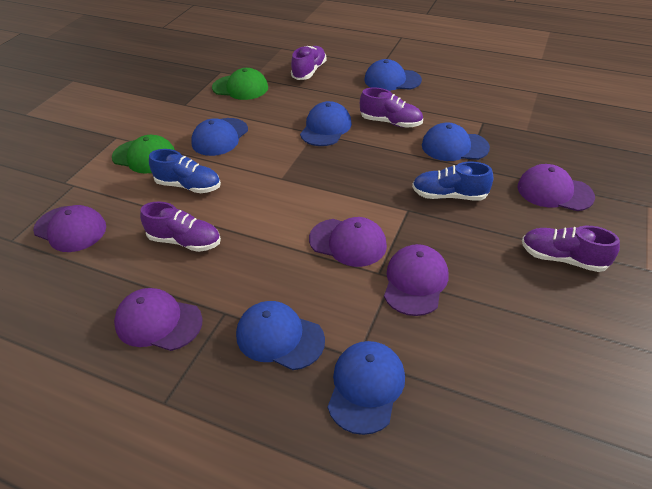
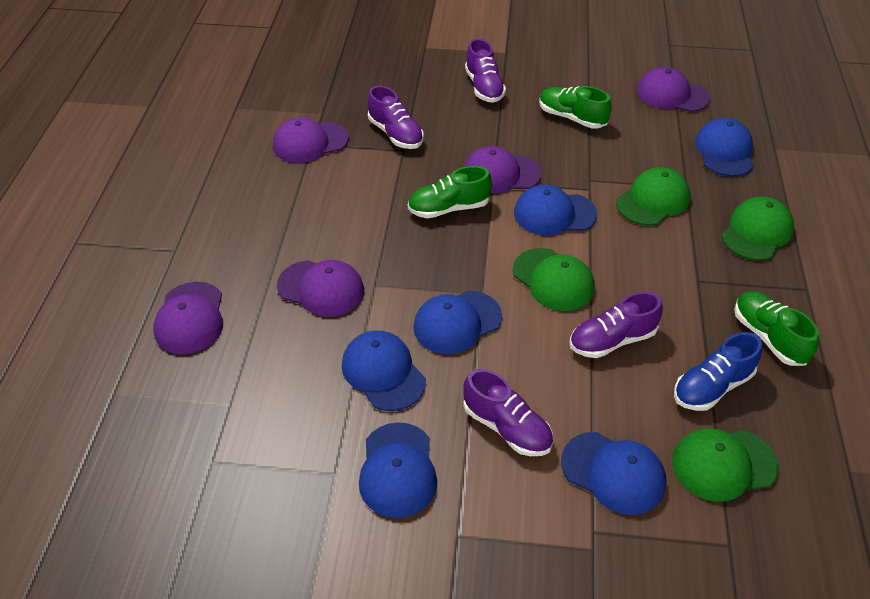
blue shoe: 2 -> 1
green cap: 2 -> 4
green shoe: 0 -> 3

